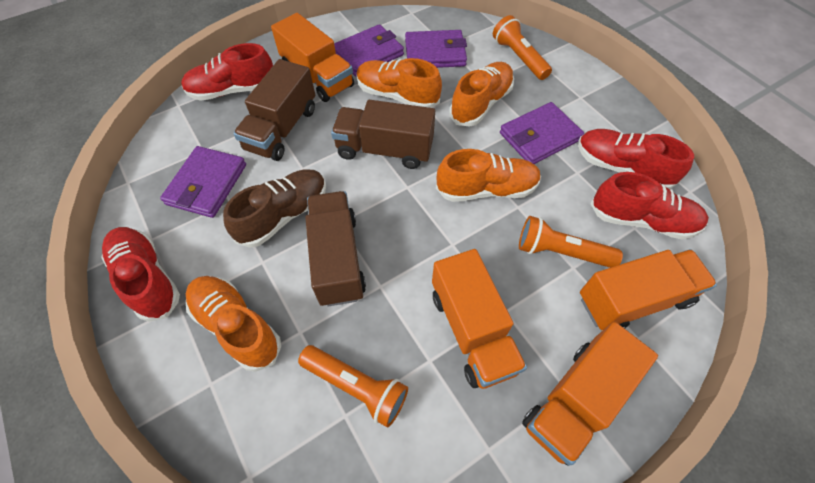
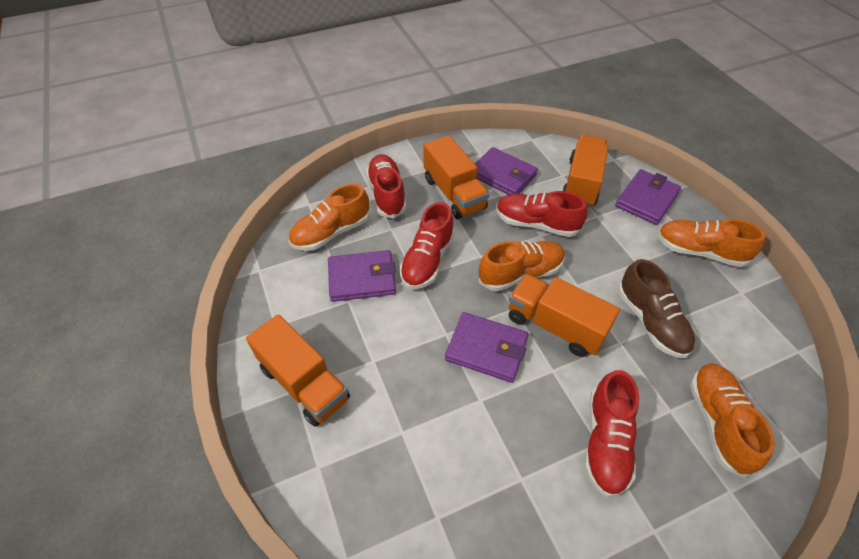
brown truck: 3 -> 0
orange flashlight: 3 -> 0

